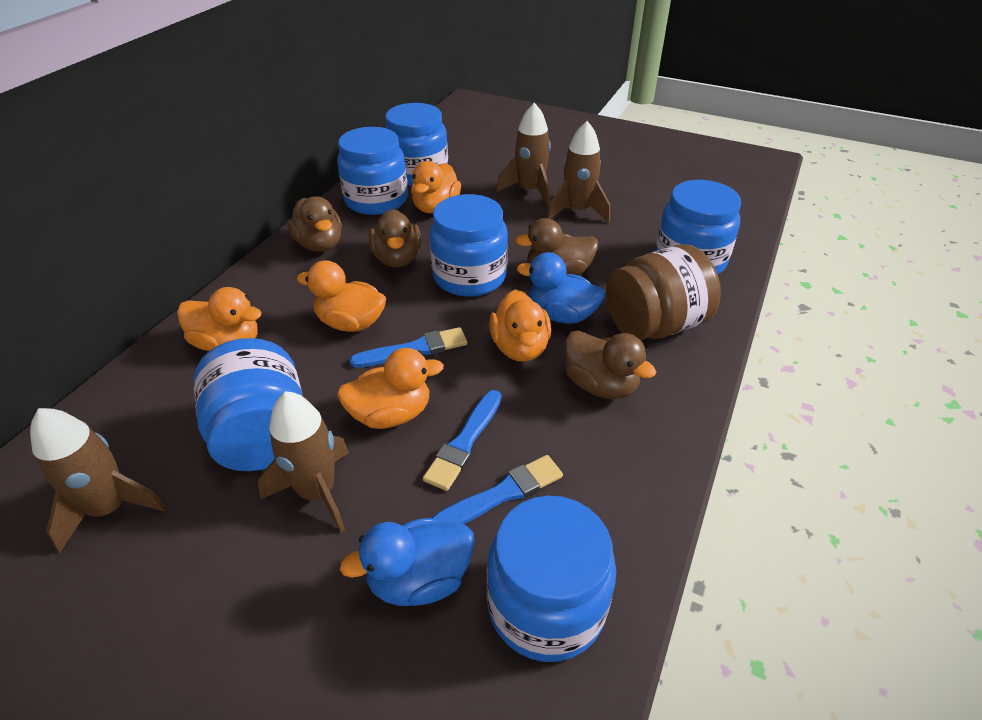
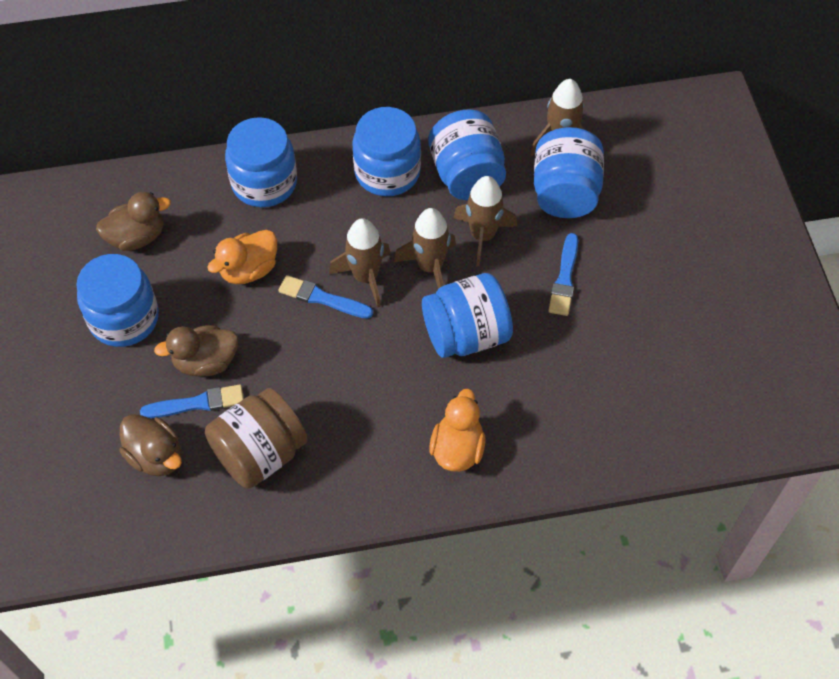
blue duck: 2 -> 0
brown duck: 4 -> 3
orange duck: 5 -> 2

